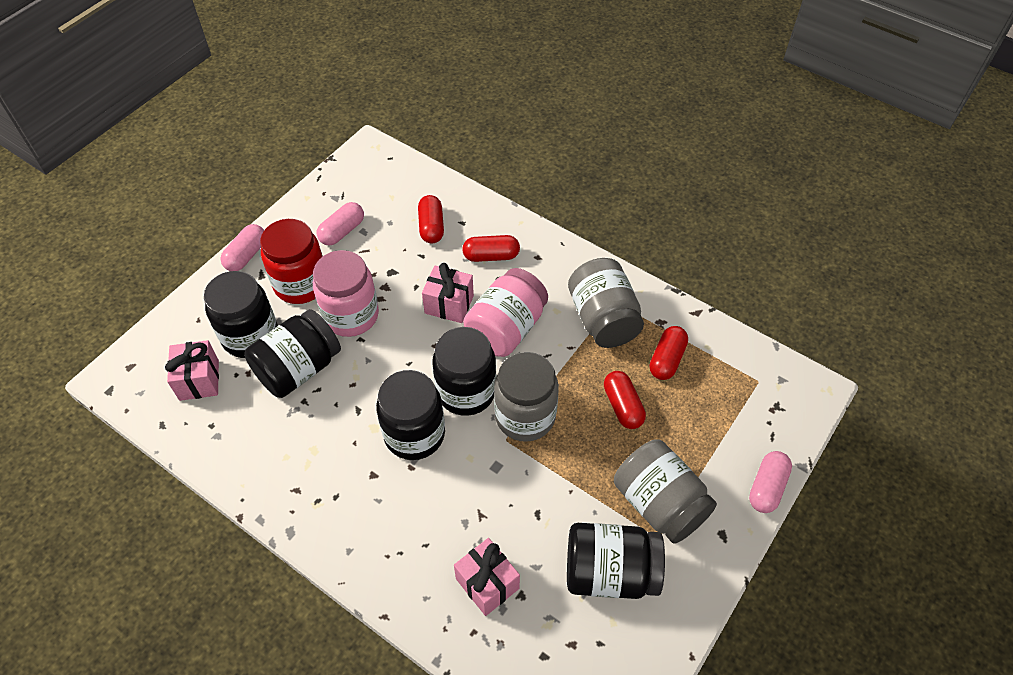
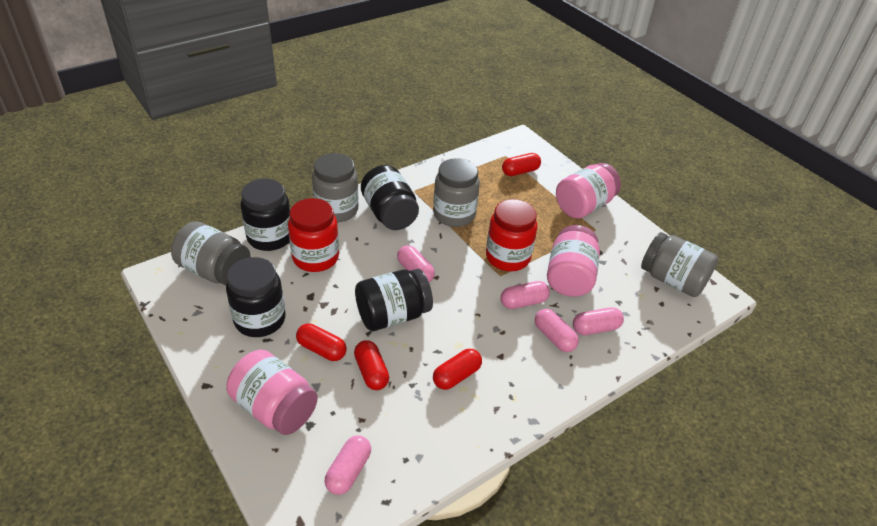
black jar: 5 -> 4
grey jar: 3 -> 4
pink capsule: 3 -> 5
pink gift: 3 -> 0
pink jar: 2 -> 3
red jar: 1 -> 2

